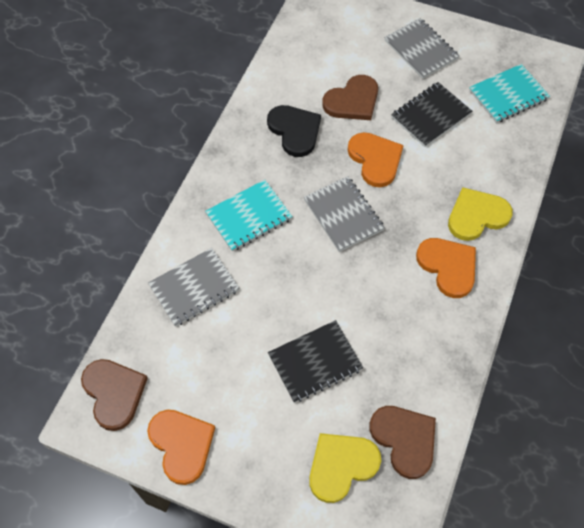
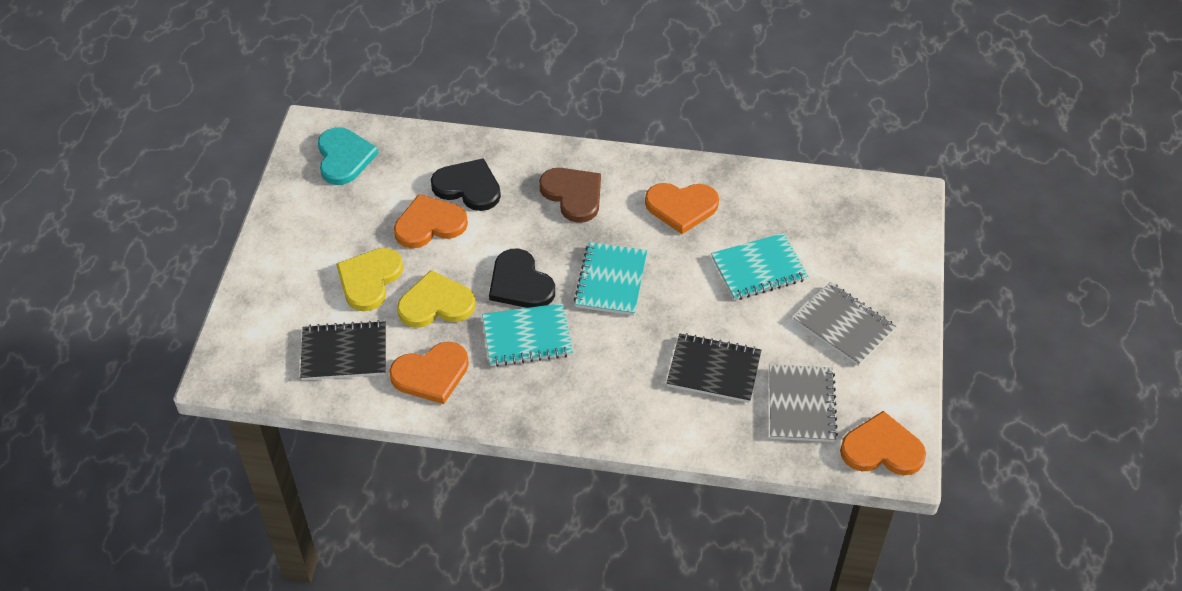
black heart: 1 -> 2
brown heart: 3 -> 1
grey notebook: 3 -> 2
orange heart: 3 -> 4
turquoise heart: 0 -> 1
turquoise notebook: 2 -> 3

